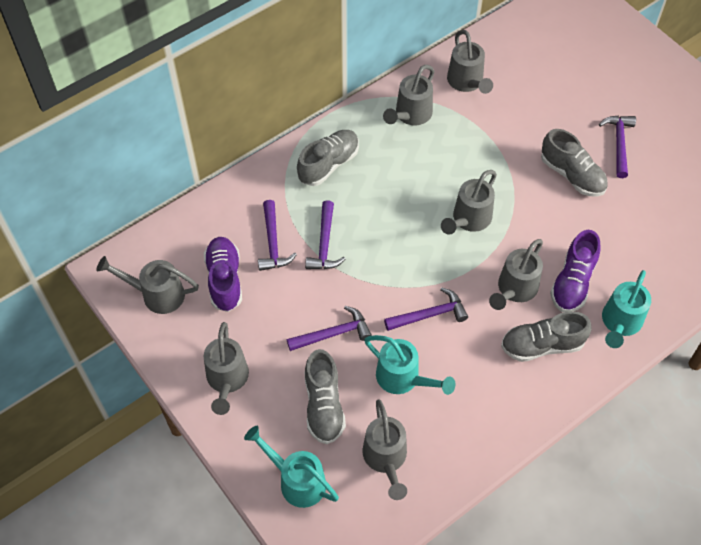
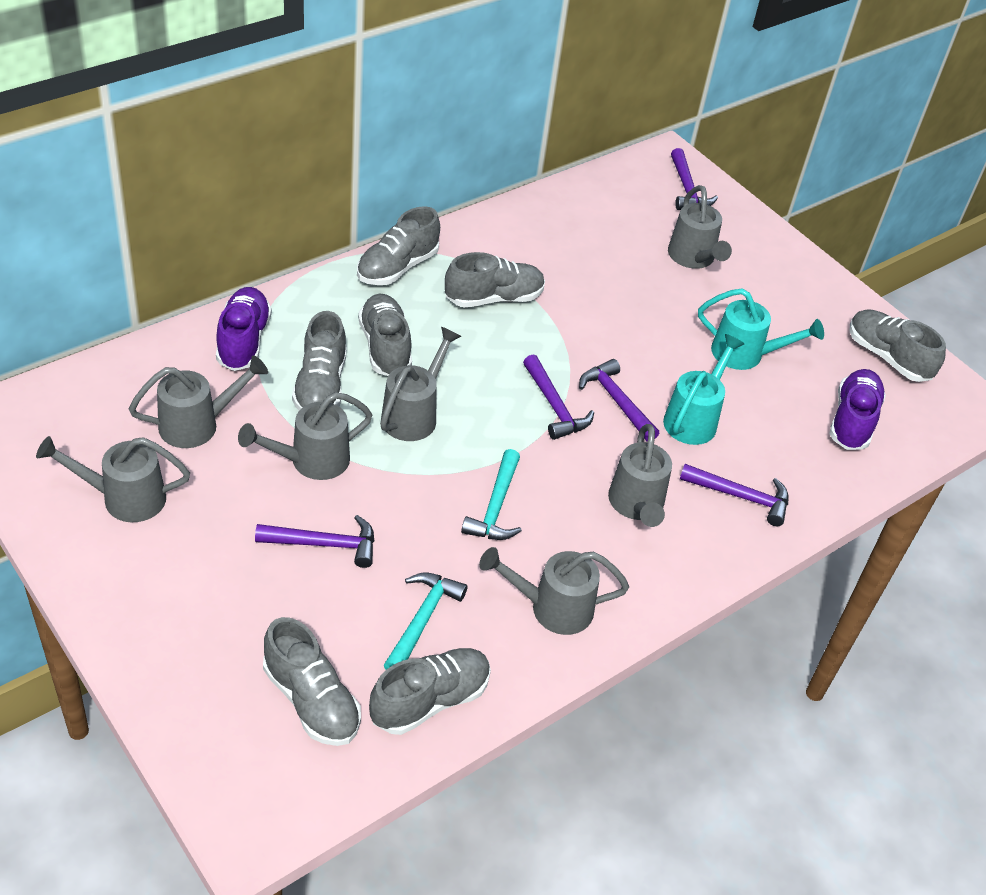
grey shoe: 4 -> 7
turquoise hammer: 0 -> 2
turquoise watering can: 3 -> 2

